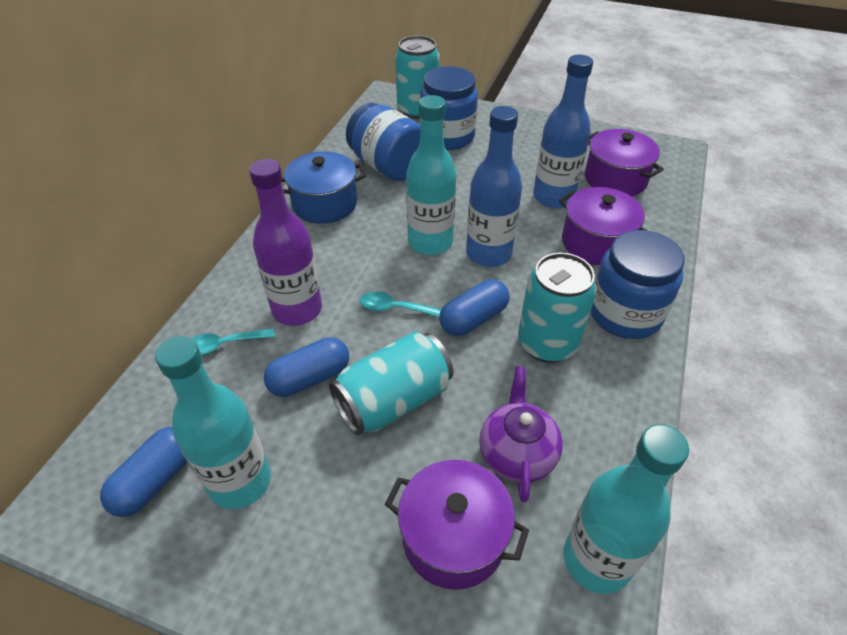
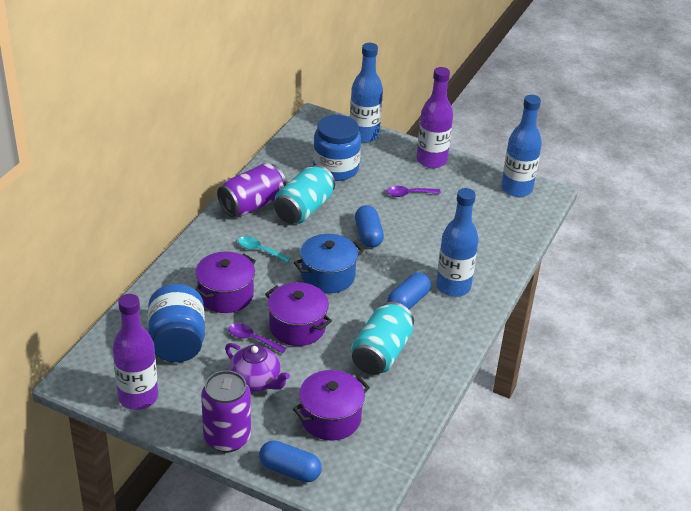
blue bottle: 2 -> 3
blue jar: 3 -> 2
purple bottle: 1 -> 2
purple can: 0 -> 2
purple spoon: 0 -> 2
turquoise bottle: 3 -> 0
turquoise can: 3 -> 2
turquoise spoon: 2 -> 1

